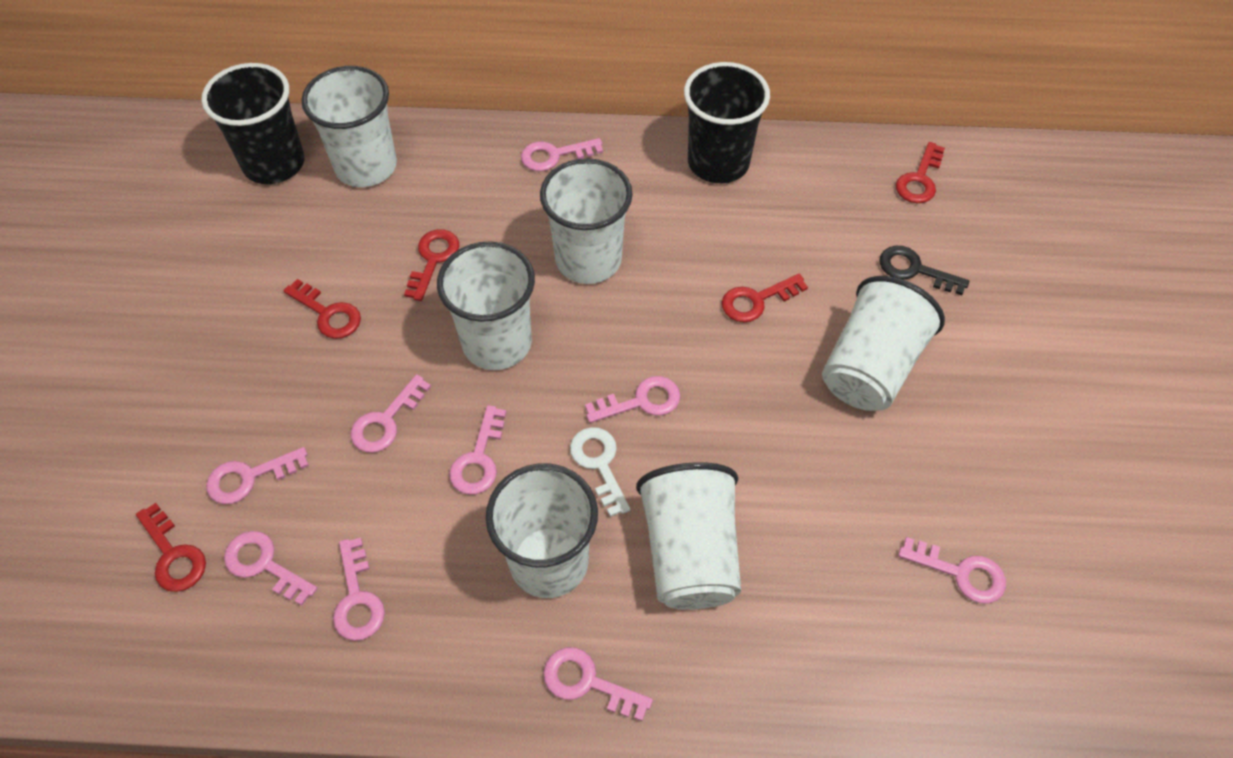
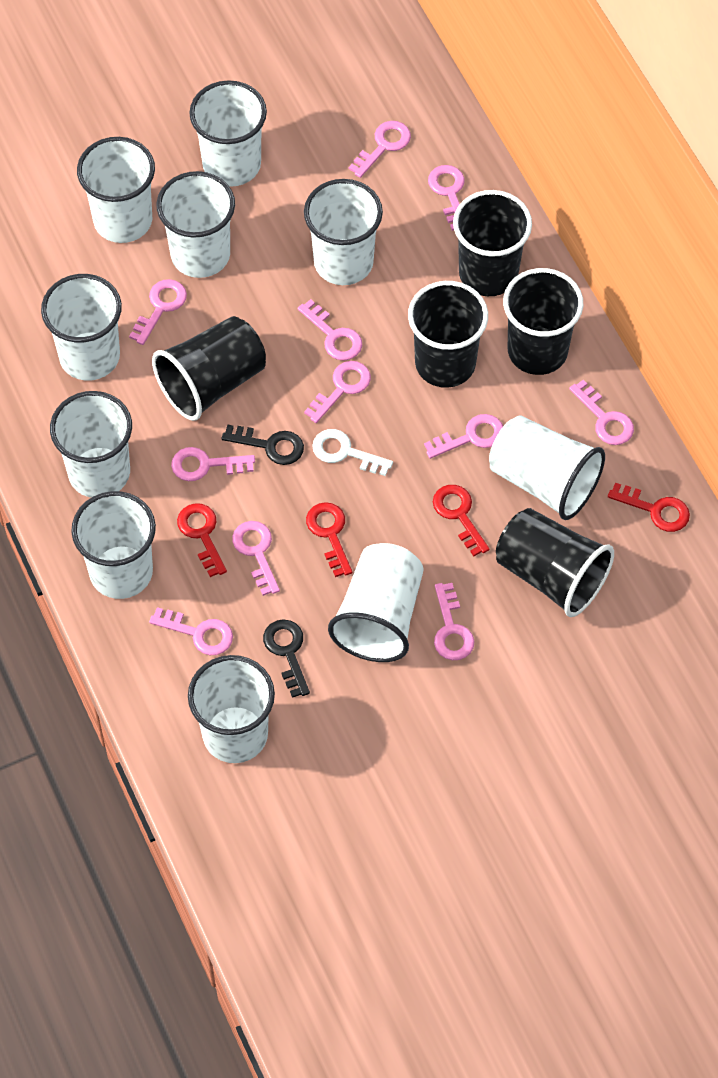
black cup: 2 -> 5
black key: 1 -> 2
pink key: 9 -> 11
red key: 5 -> 4
white cup: 6 -> 10

